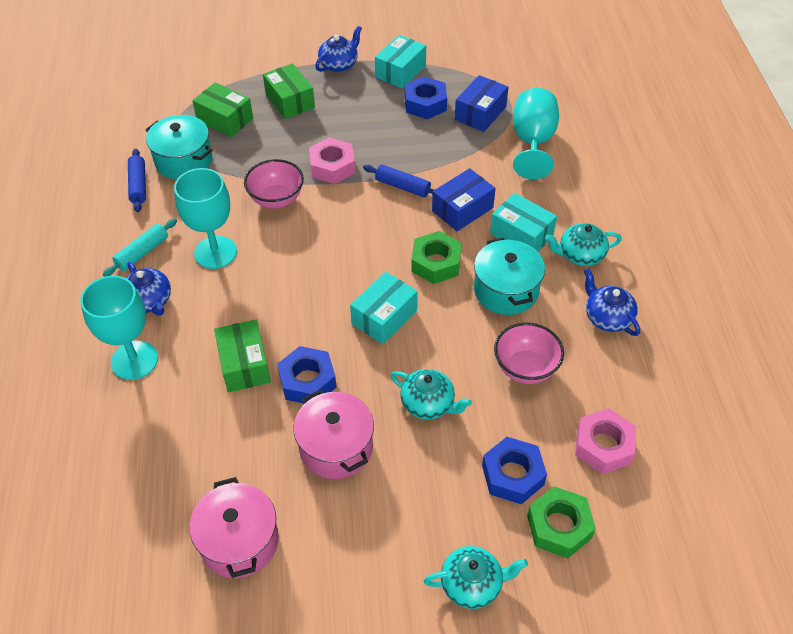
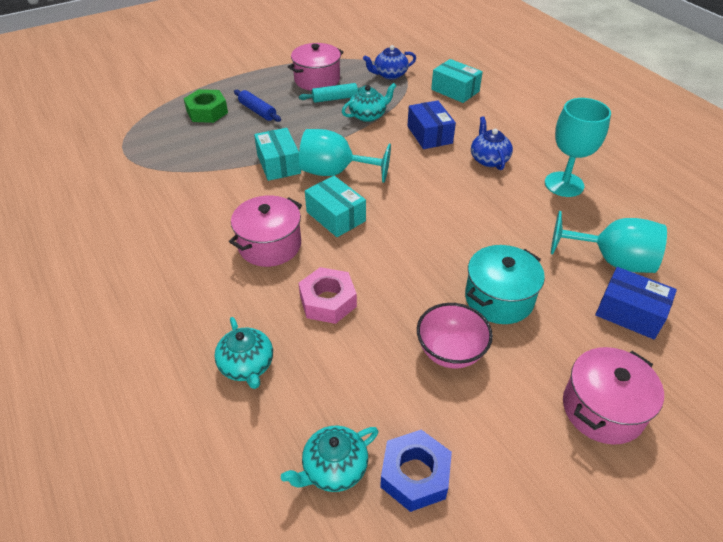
blue nut: 3 -> 1
blue rolling pin: 2 -> 1
blue teapot: 3 -> 2
green box: 3 -> 0
green nut: 2 -> 1
pink bowl: 2 -> 1
pink nut: 2 -> 1
pink pot: 2 -> 3
turquoise pot: 2 -> 1

